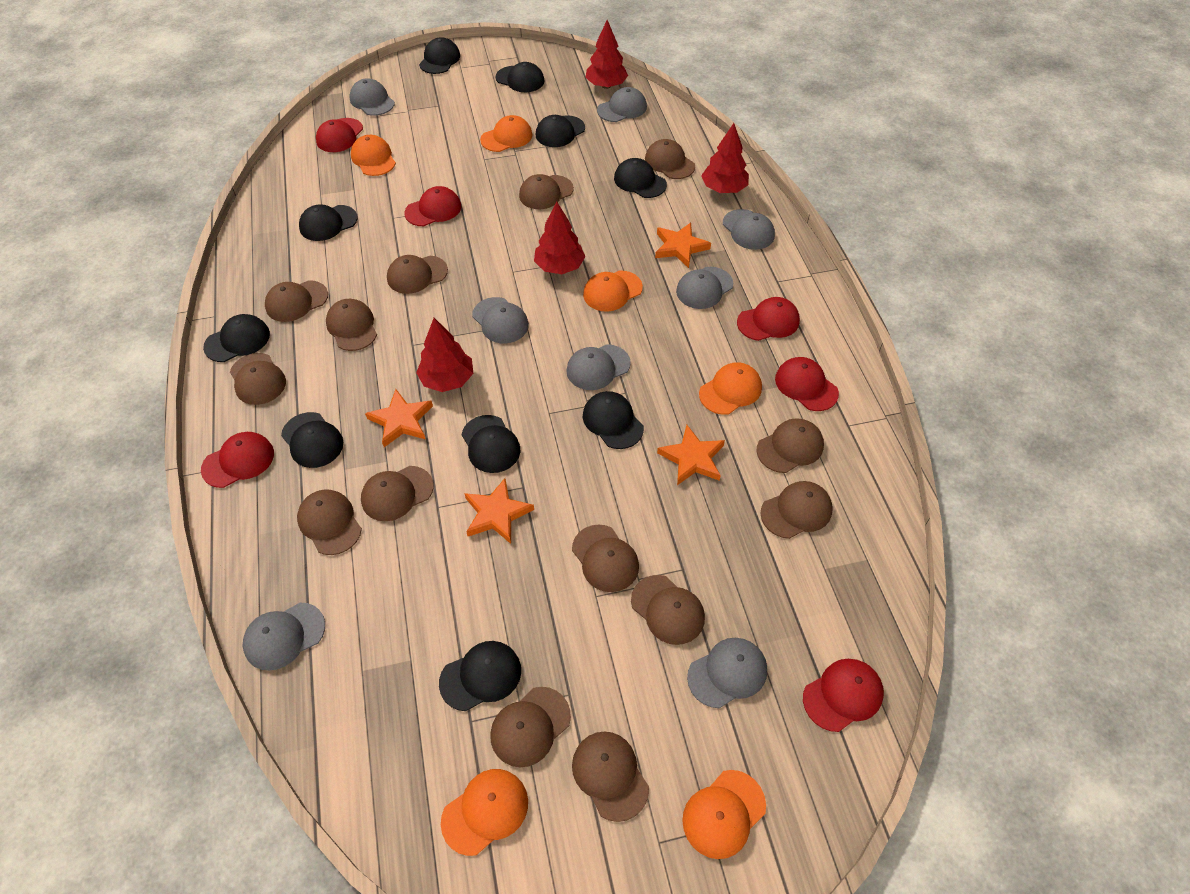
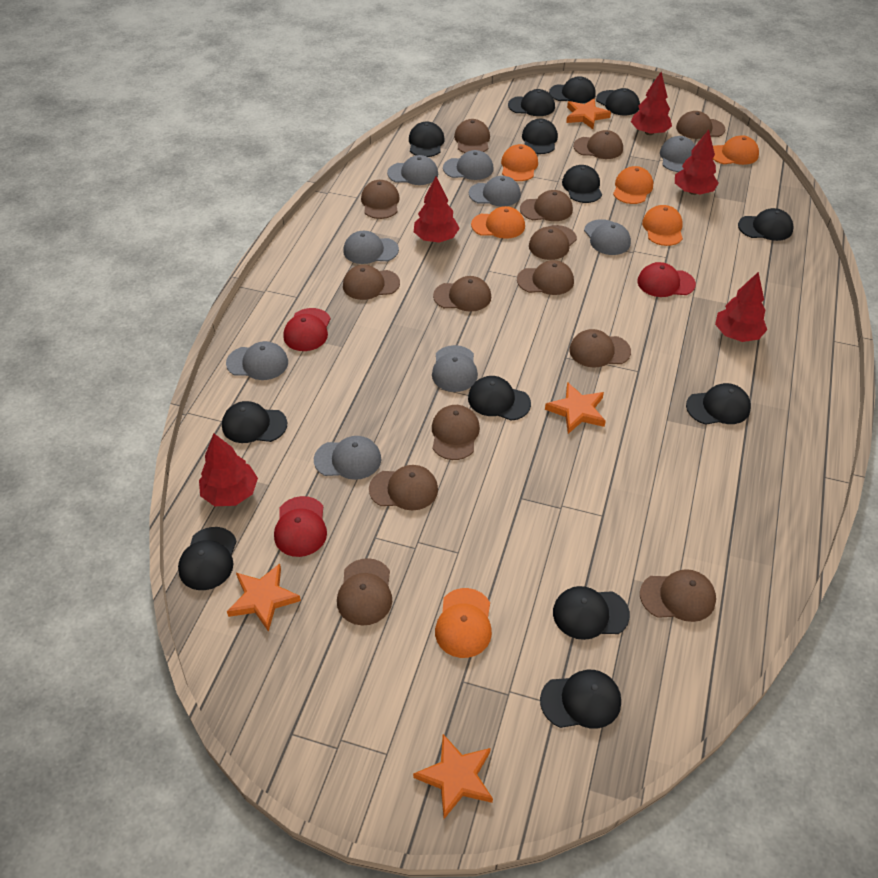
black cap: 10 -> 13
grey cap: 8 -> 9
red cap: 6 -> 3
red tree: 4 -> 5

